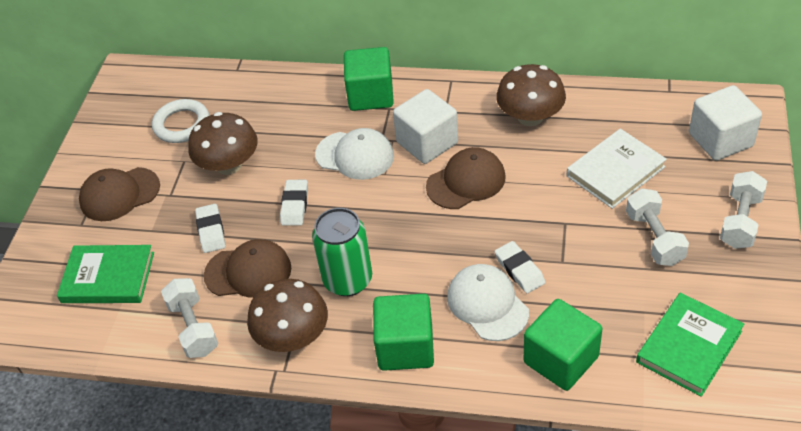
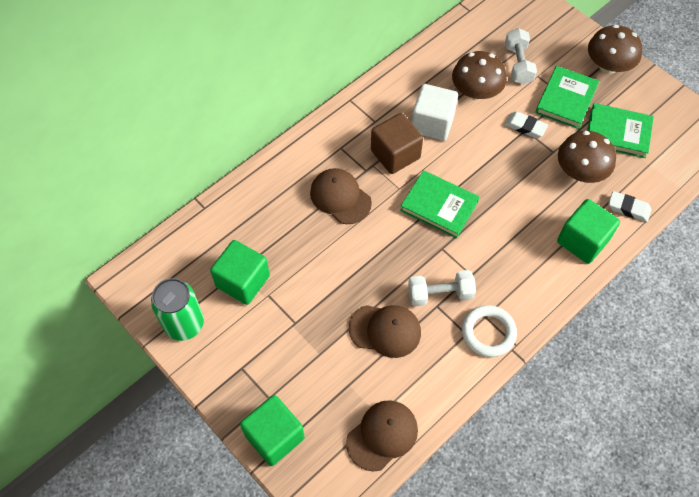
brown cube: 0 -> 1
green book: 2 -> 3
white book: 1 -> 0
white cap: 2 -> 0
white cube: 2 -> 1
white dumbbell: 3 -> 2
white eraser: 3 -> 2

